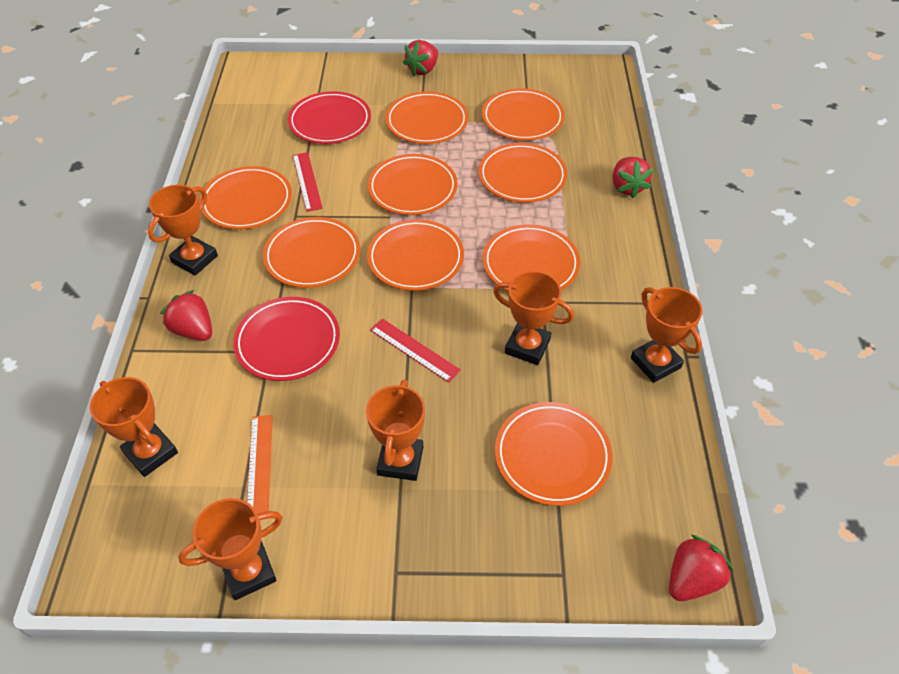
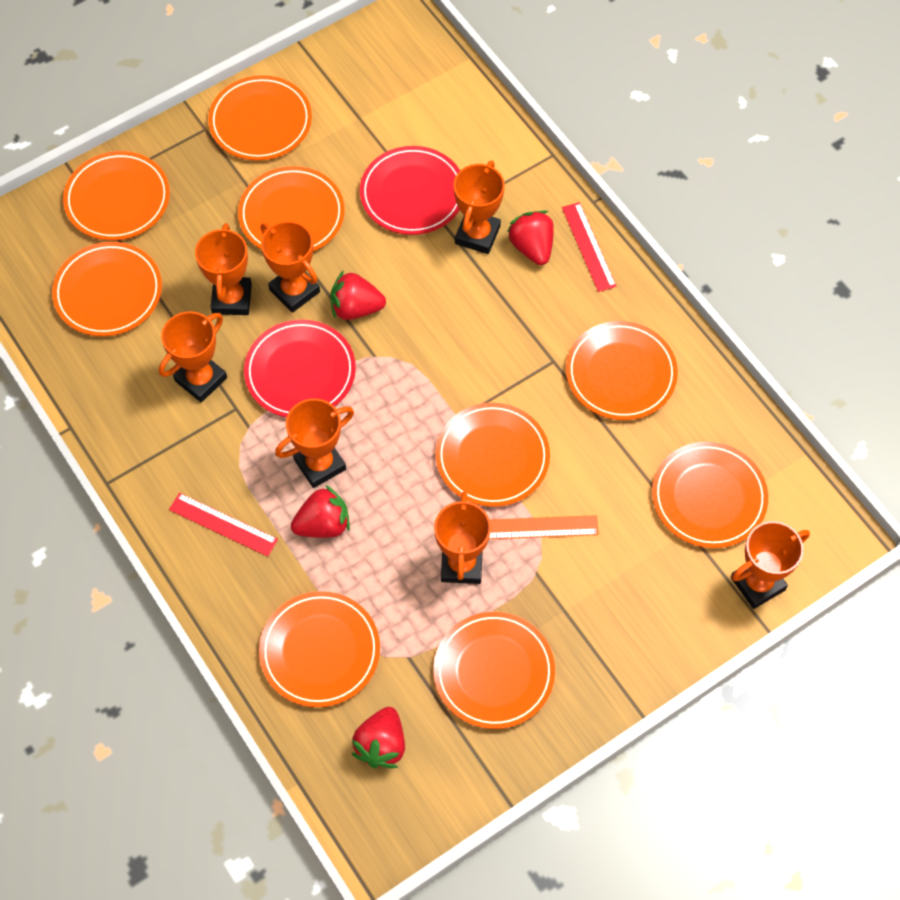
orange trophy: 6 -> 7

